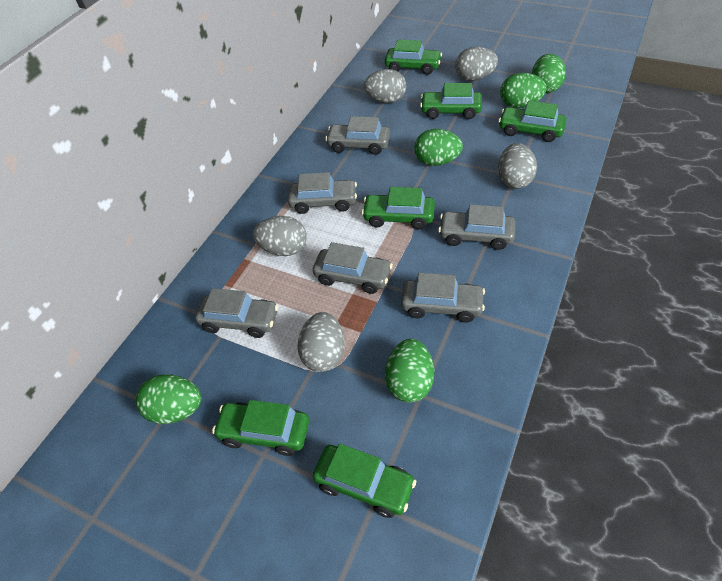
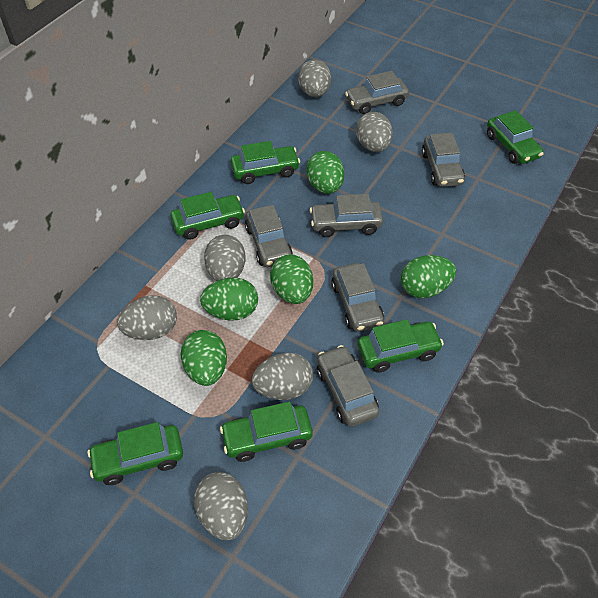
grey egg: 5 -> 6

